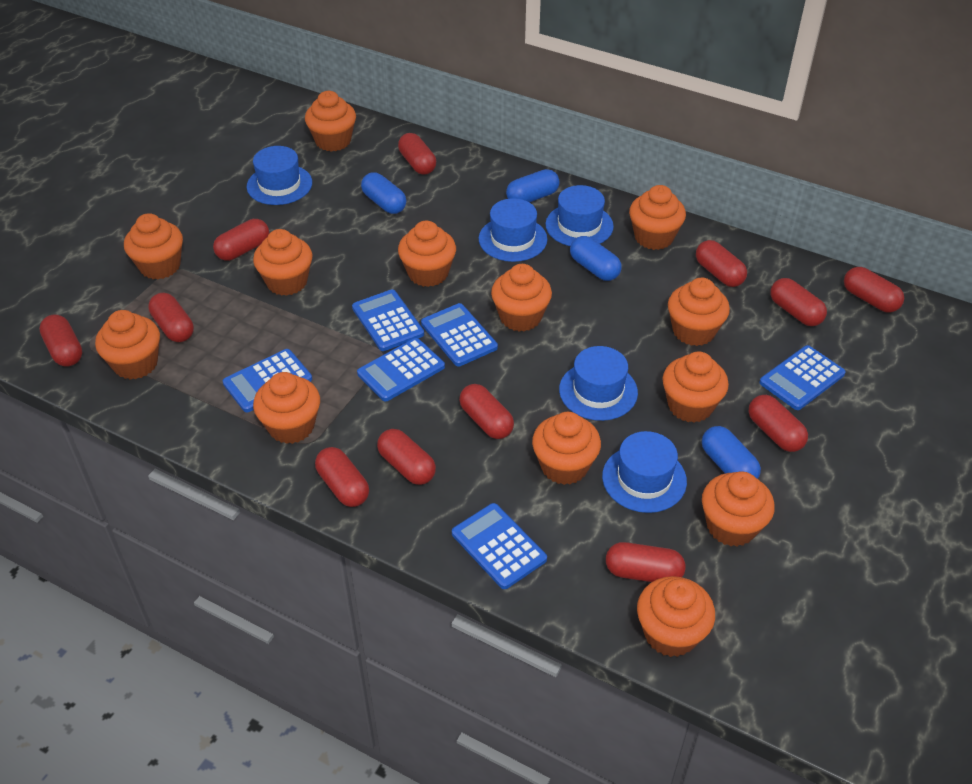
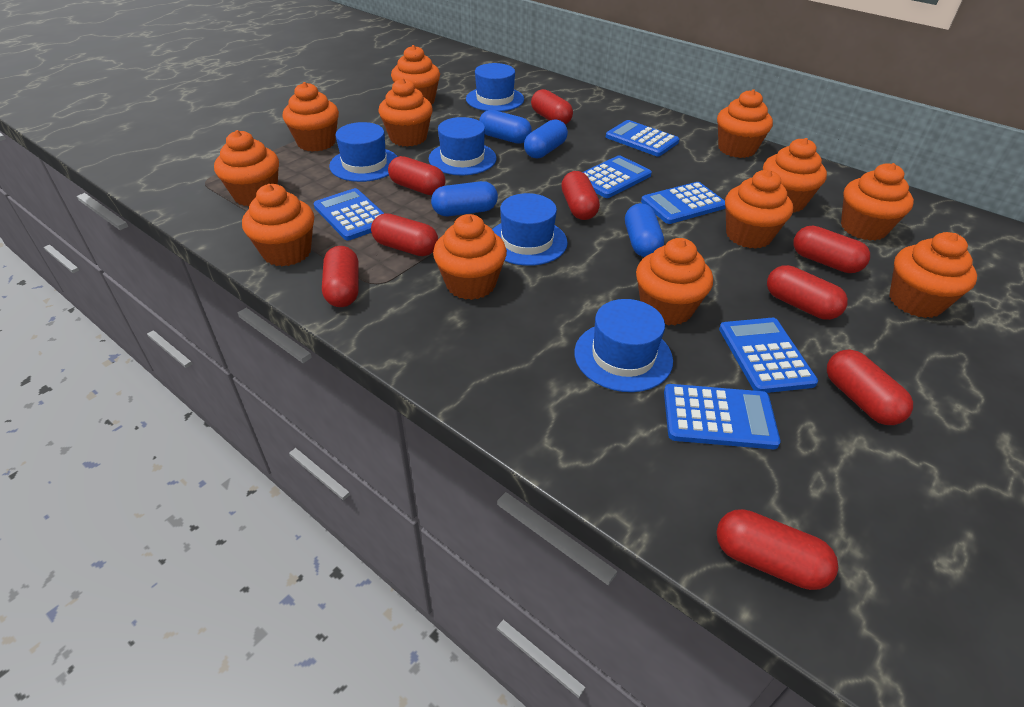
orange cupcake: 13 -> 12
red capsule: 12 -> 9

